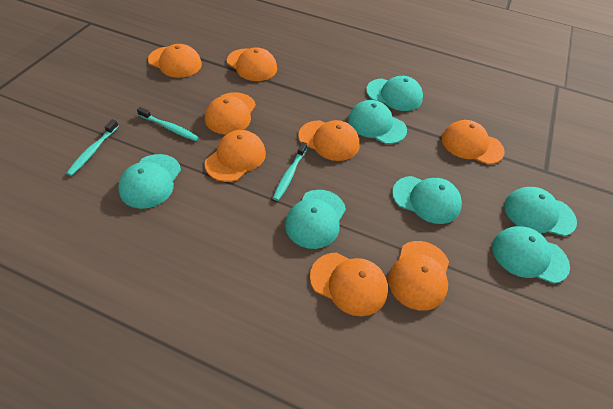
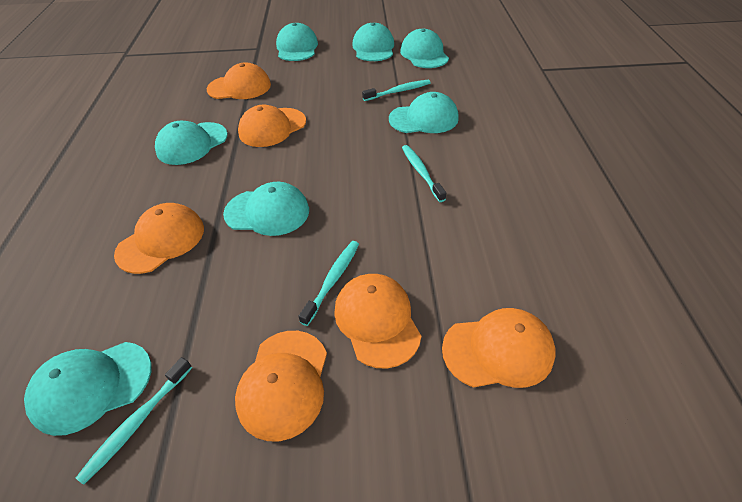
orange cap: 8 -> 6
turquoise toothbrush: 3 -> 4

